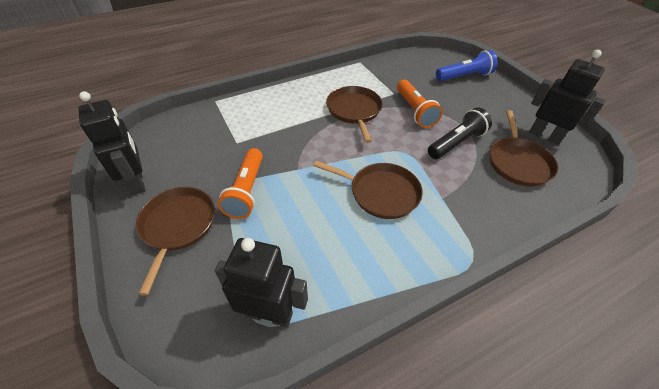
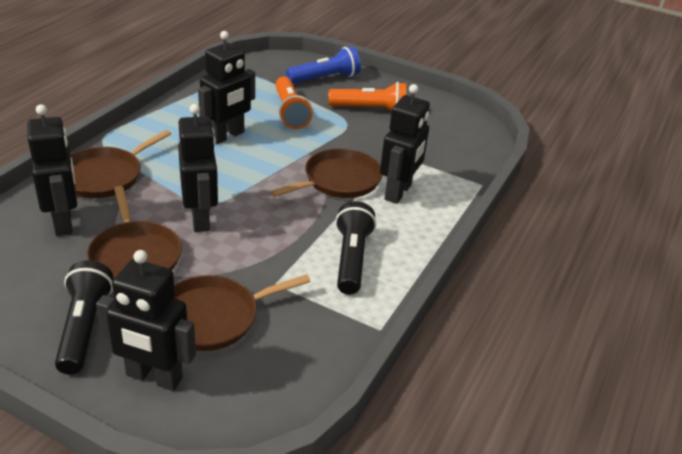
black flashlight: 1 -> 2
black robot: 3 -> 5

